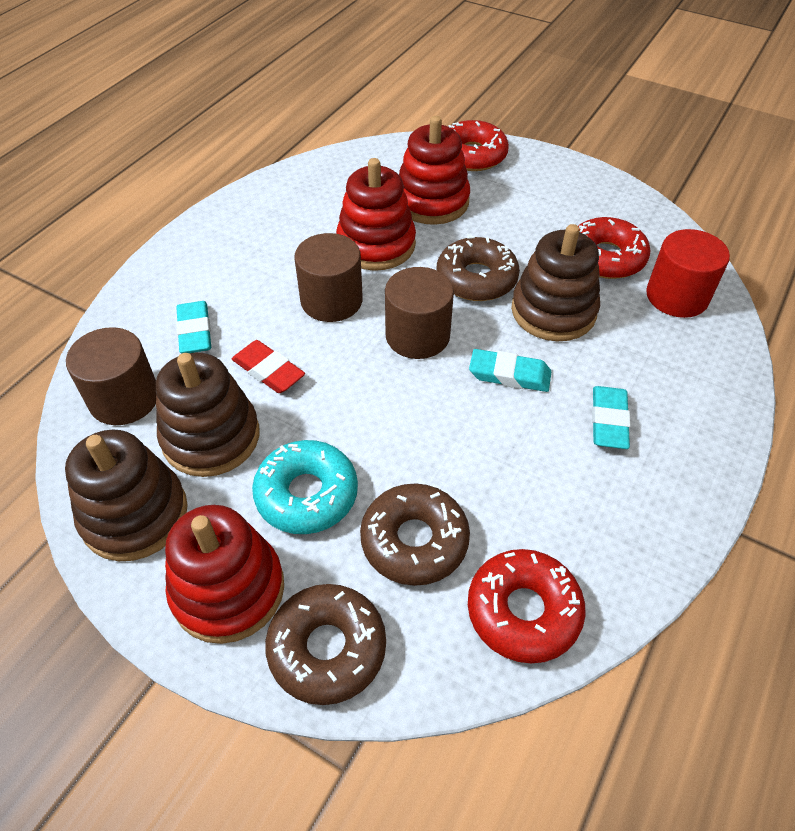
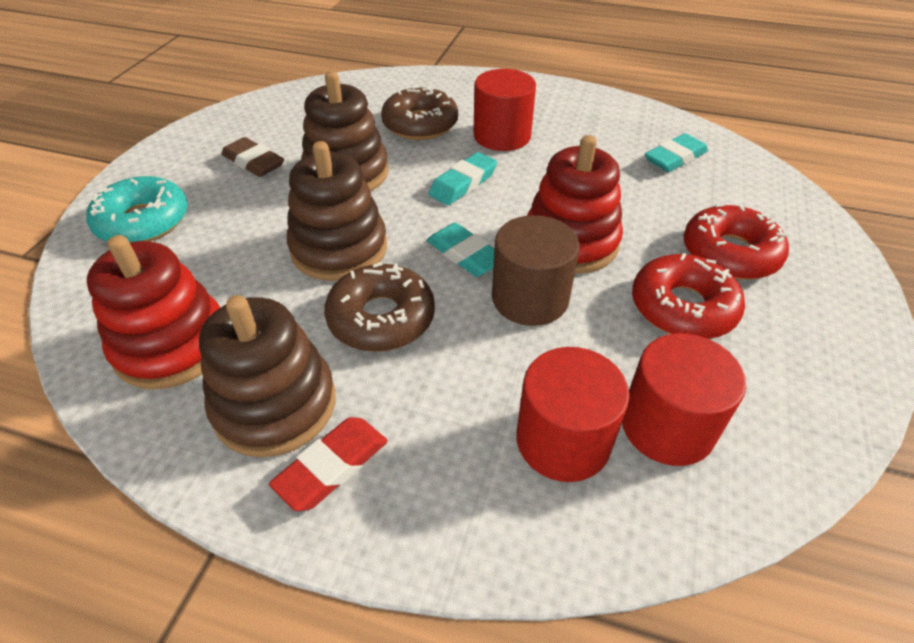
brown cylinder: 3 -> 1
brown donut: 3 -> 2
brown eraser: 0 -> 1
red cylinder: 1 -> 3
red donut: 3 -> 2
red stacking toy: 3 -> 2

